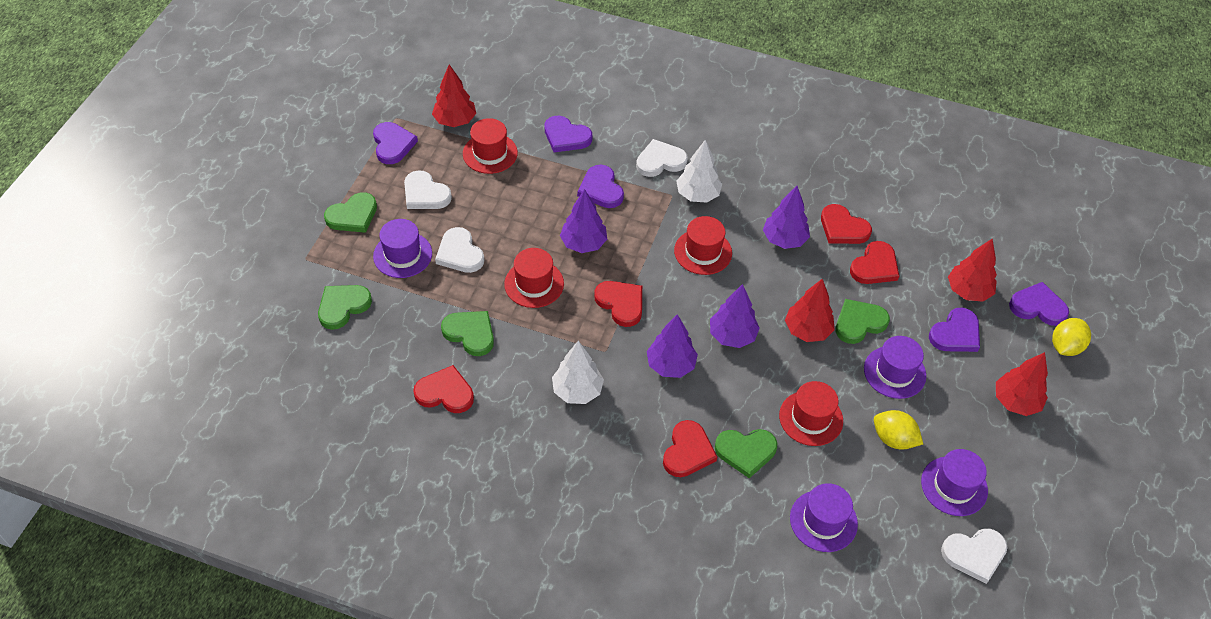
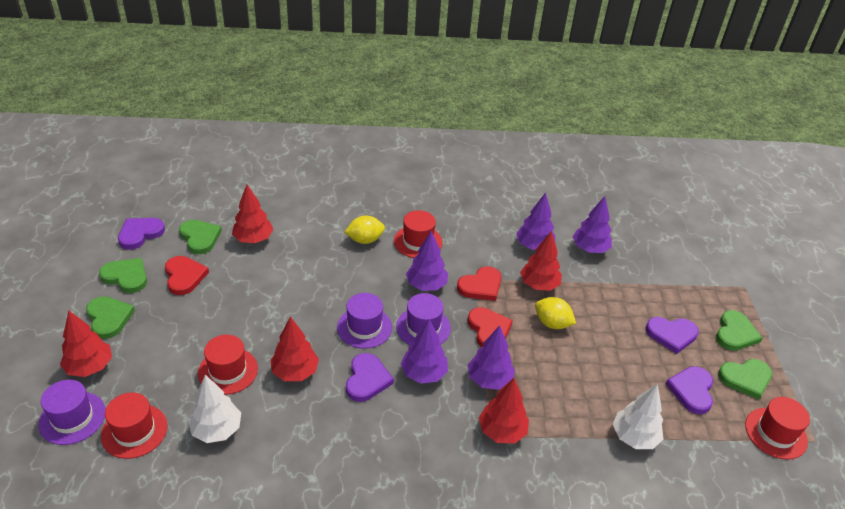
purple hat: 4 -> 3
purple heart: 5 -> 4
purple tree: 4 -> 5
red heart: 5 -> 3
red tree: 4 -> 5
white heart: 4 -> 0

